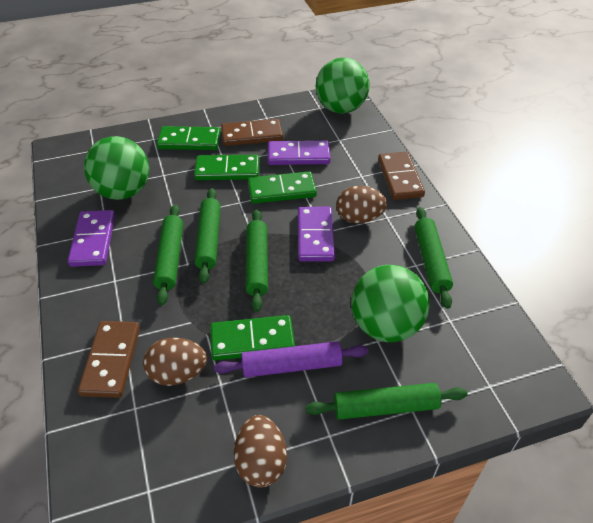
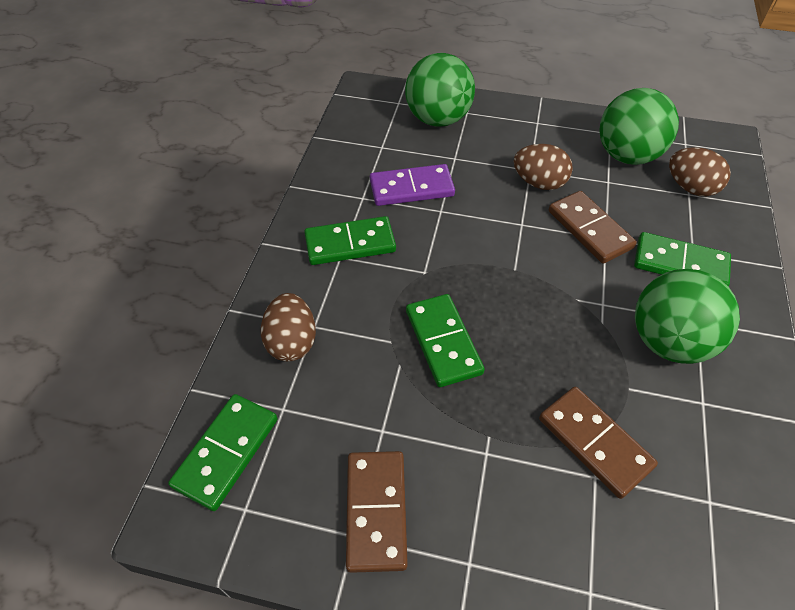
green rolling pin: 5 -> 0
purple domino: 3 -> 1
purple rolling pin: 1 -> 0

